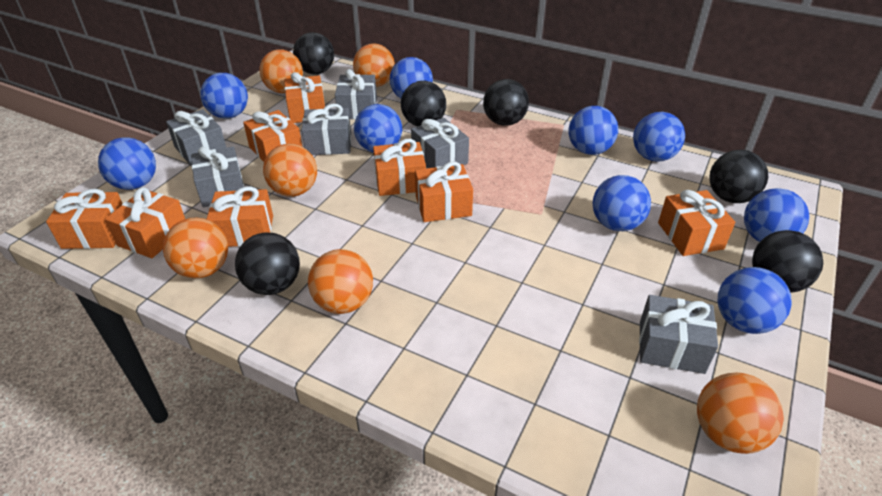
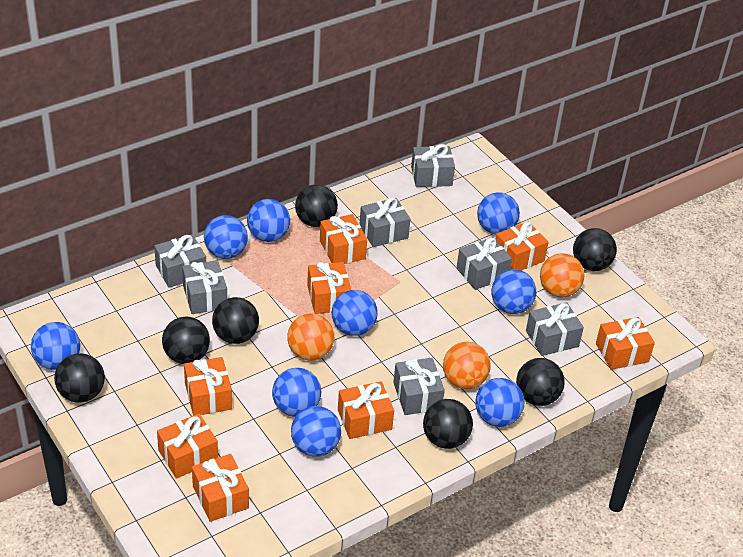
black ball: 6 -> 7
grey gift: 6 -> 7
orange ball: 6 -> 3

